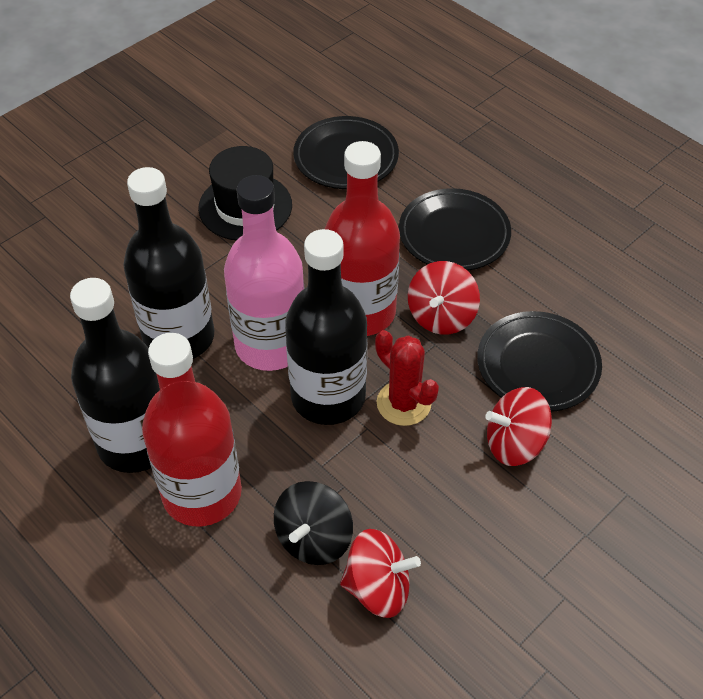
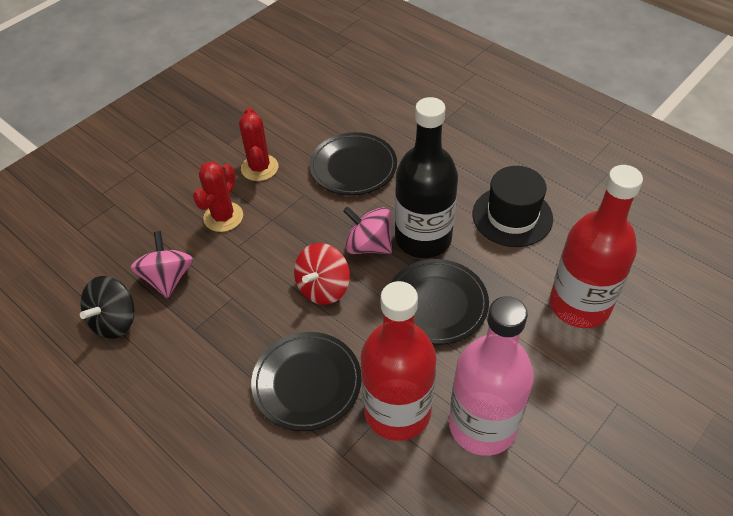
black bottle: 3 -> 1
pink spinning top: 0 -> 2
red cactus: 1 -> 2
red spinning top: 3 -> 1

